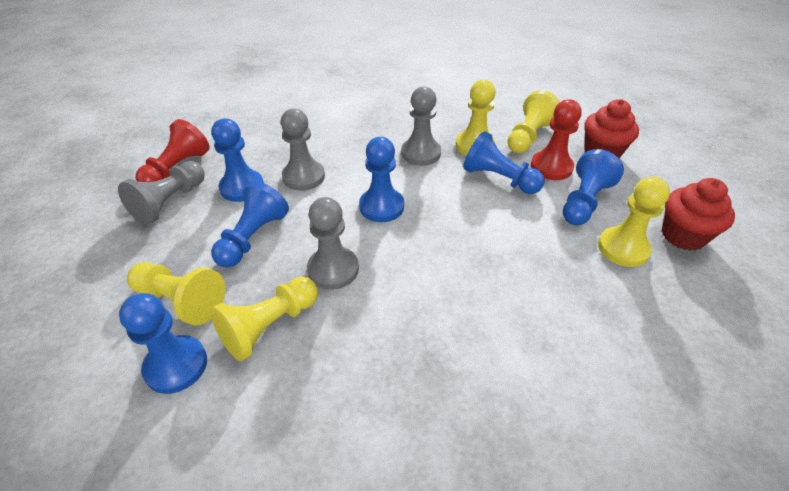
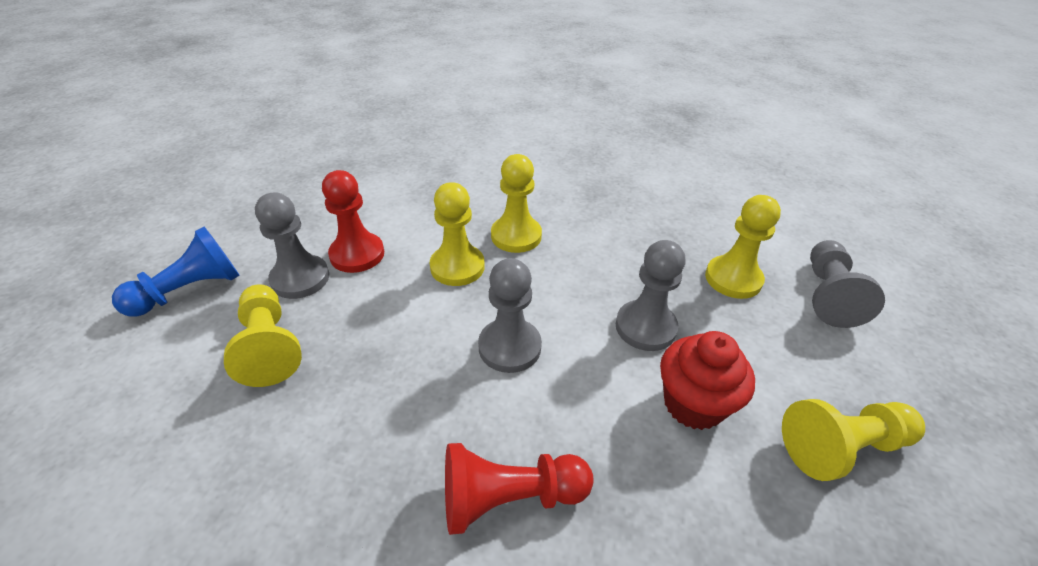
blue pawn: 6 -> 1
red cupcake: 2 -> 1

